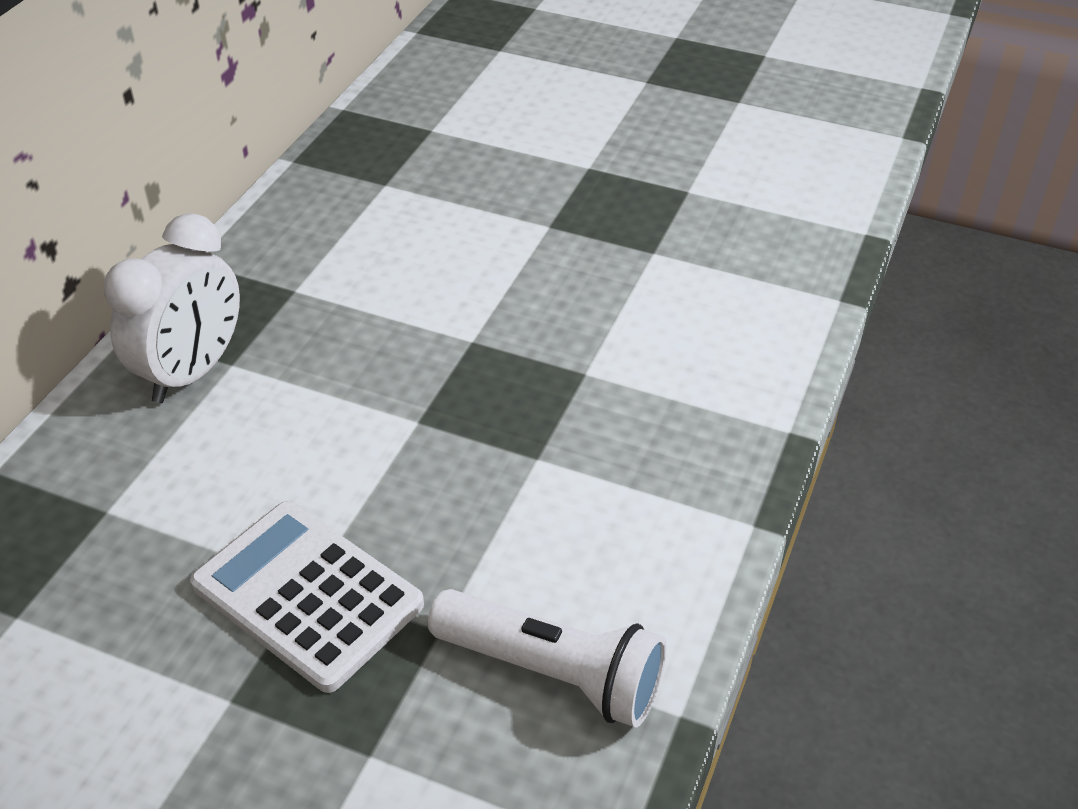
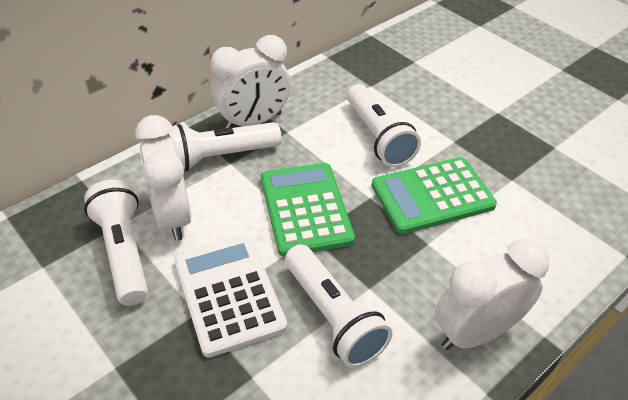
green calculator: 0 -> 2
white clock: 1 -> 3
white flashlight: 1 -> 4

